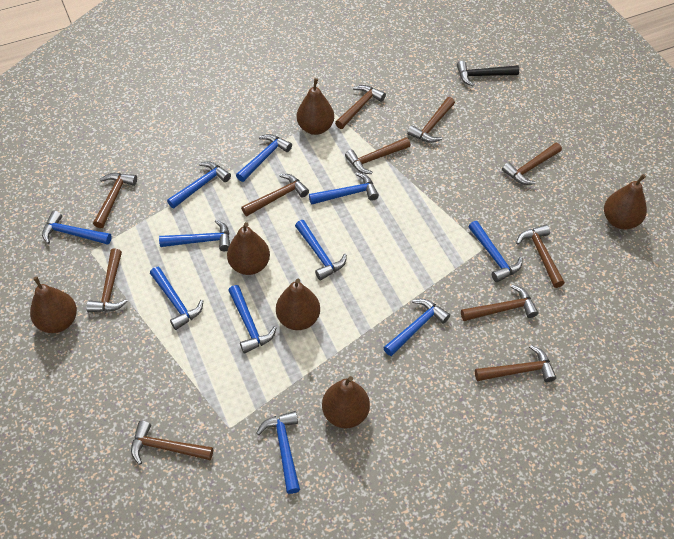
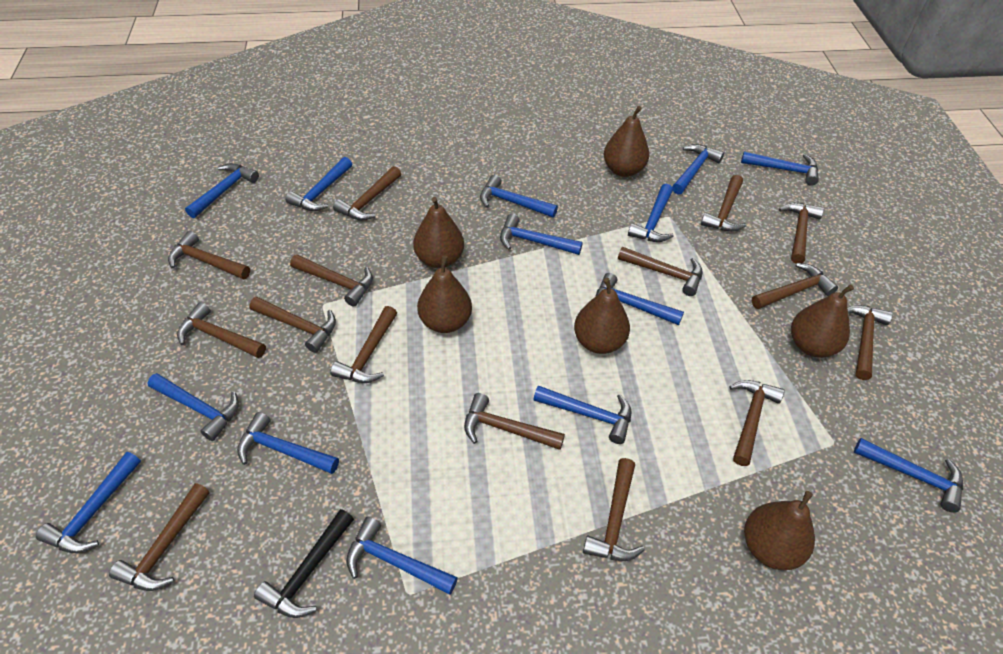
blue hammer: 11 -> 14
brown hammer: 11 -> 15

